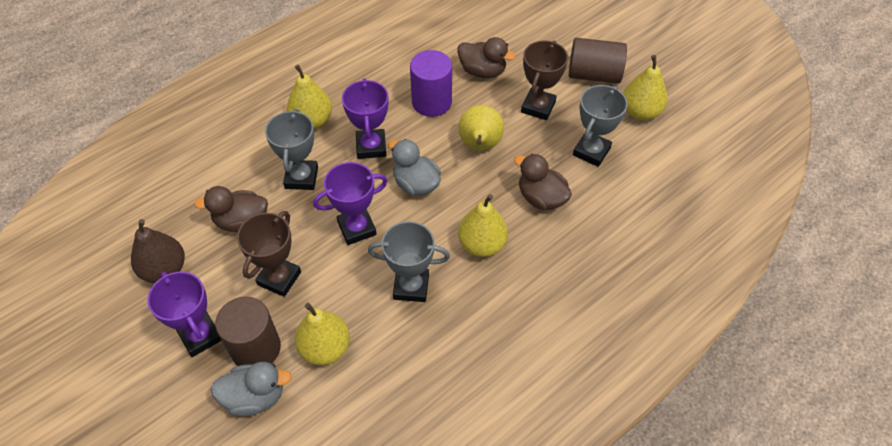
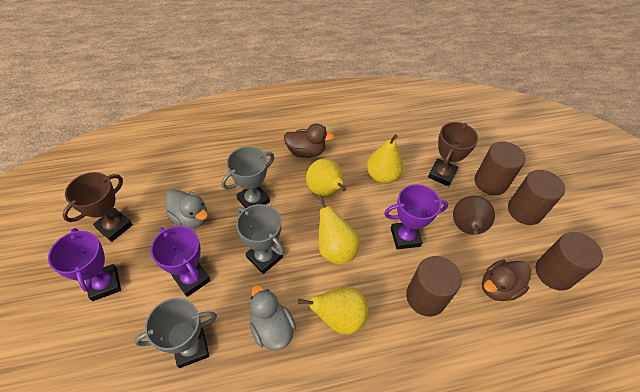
brown cylinder: 2 -> 4
brown duck: 3 -> 2
purple cylinder: 1 -> 0
yellow pear: 5 -> 4

